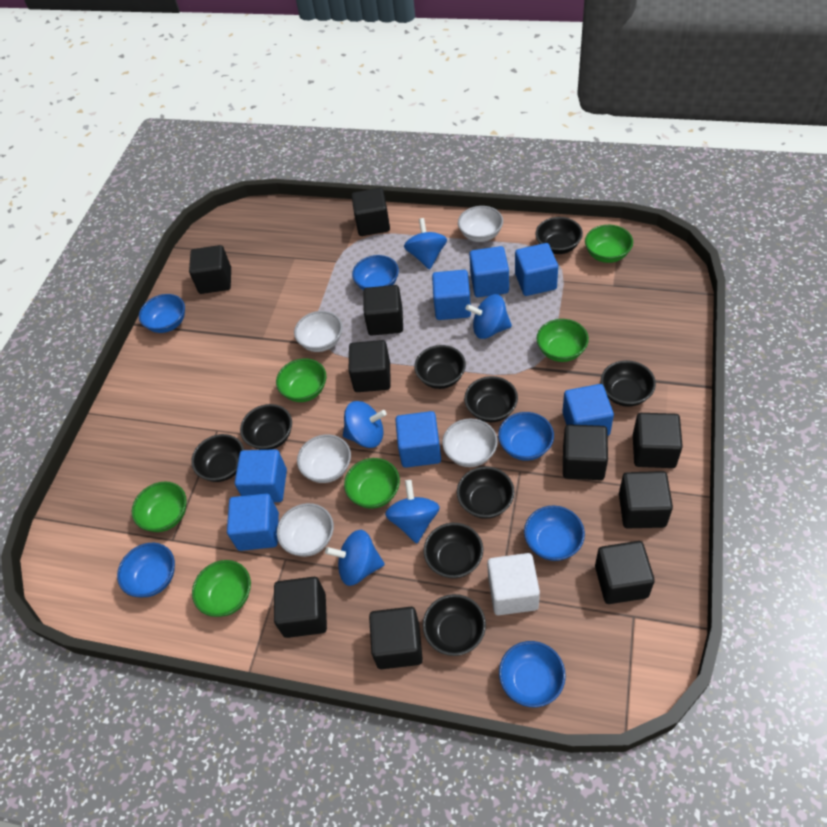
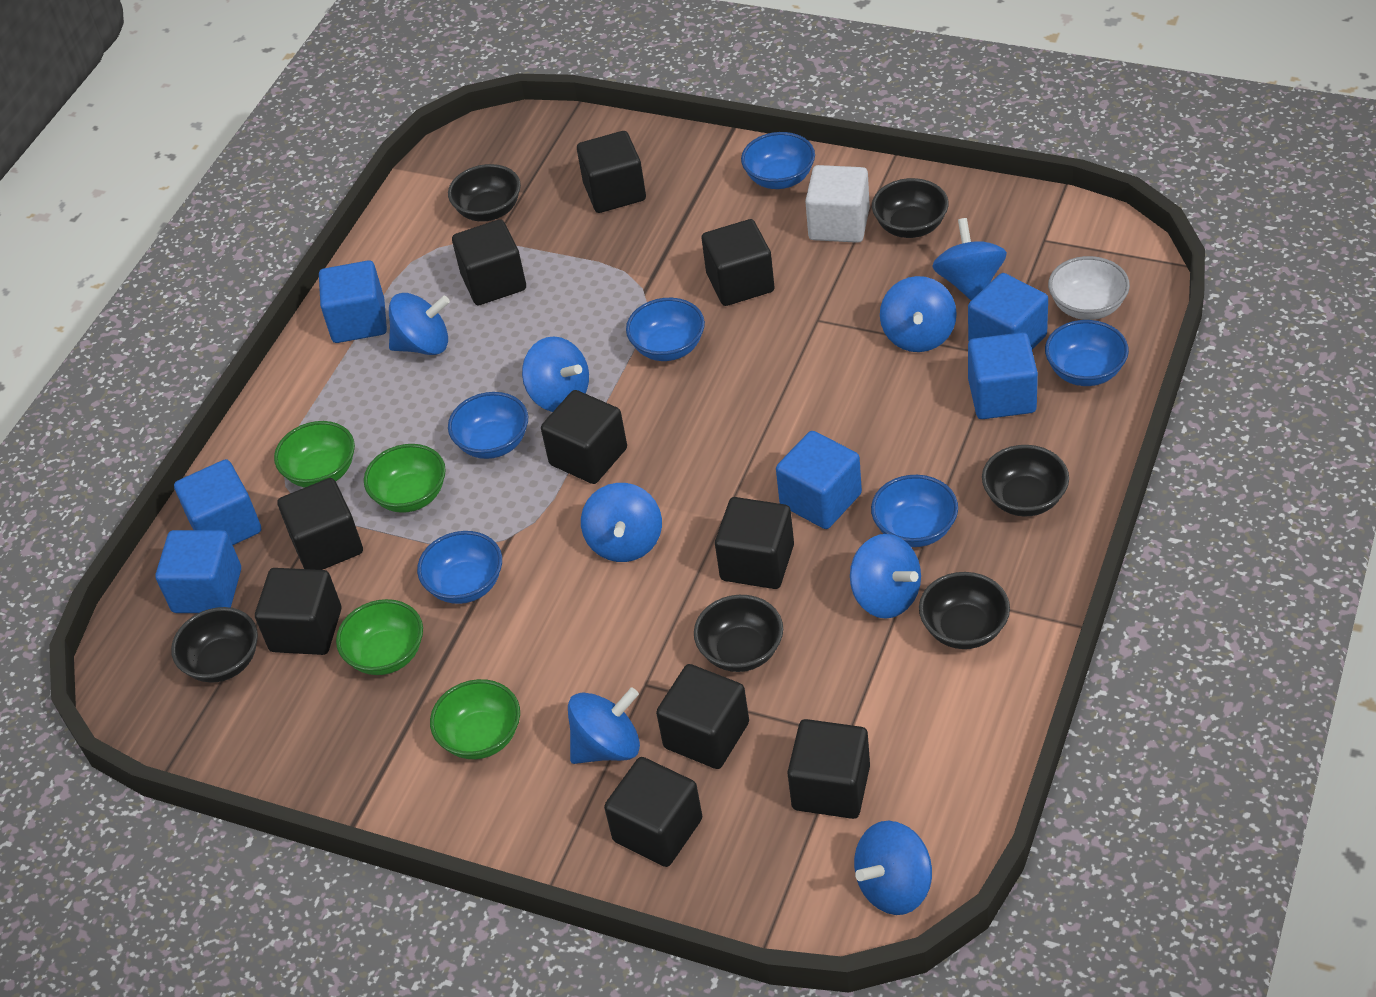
black bowl: 9 -> 6
blue cube: 7 -> 6
blue spinning top: 5 -> 8
green bowl: 6 -> 4
white bowl: 5 -> 1

